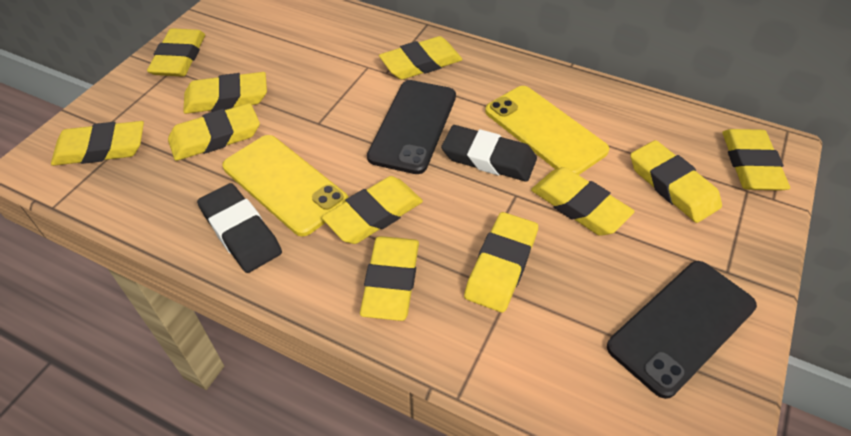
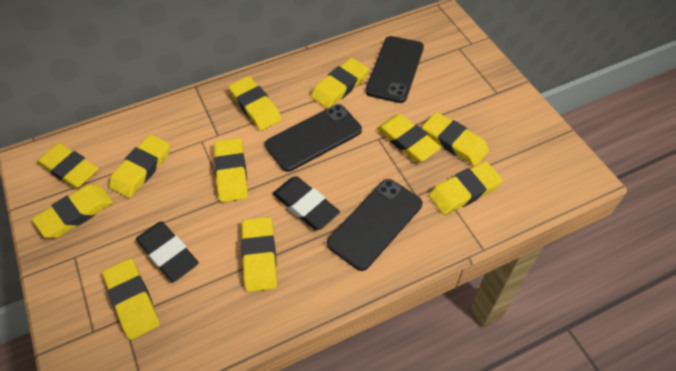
black phone: 2 -> 3
yellow phone: 2 -> 0

